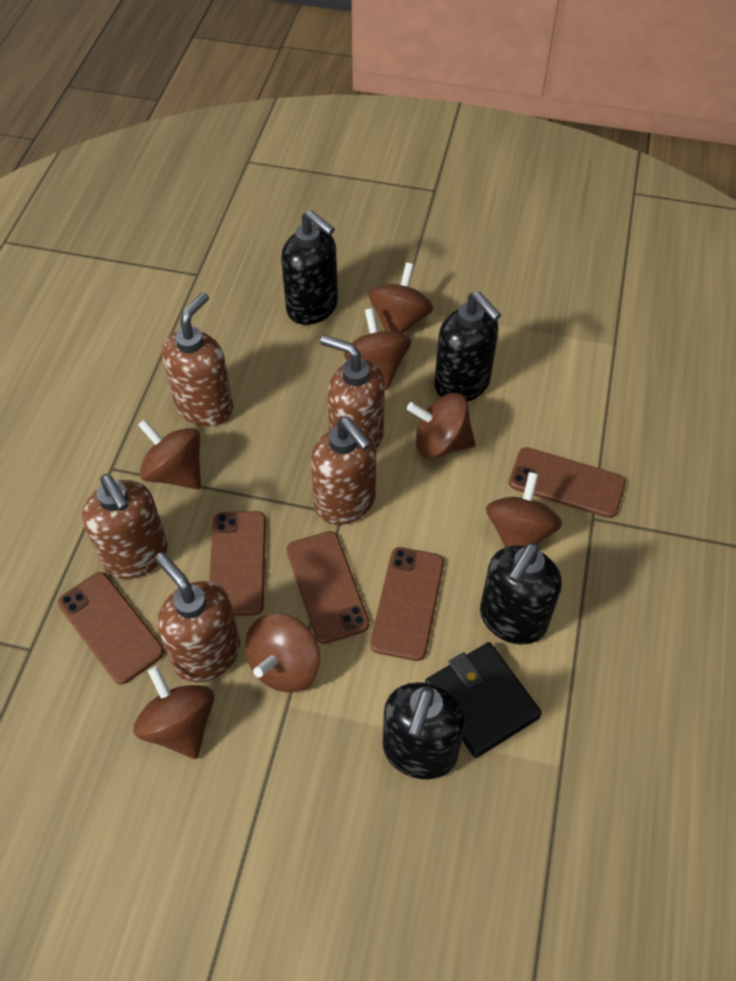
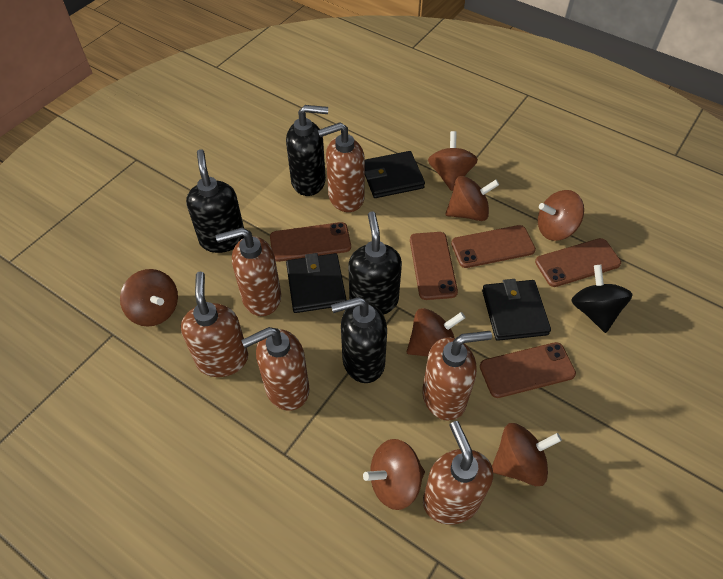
black spinning top: 0 -> 1
black wallet: 1 -> 3
brown soap dispenser: 5 -> 6

